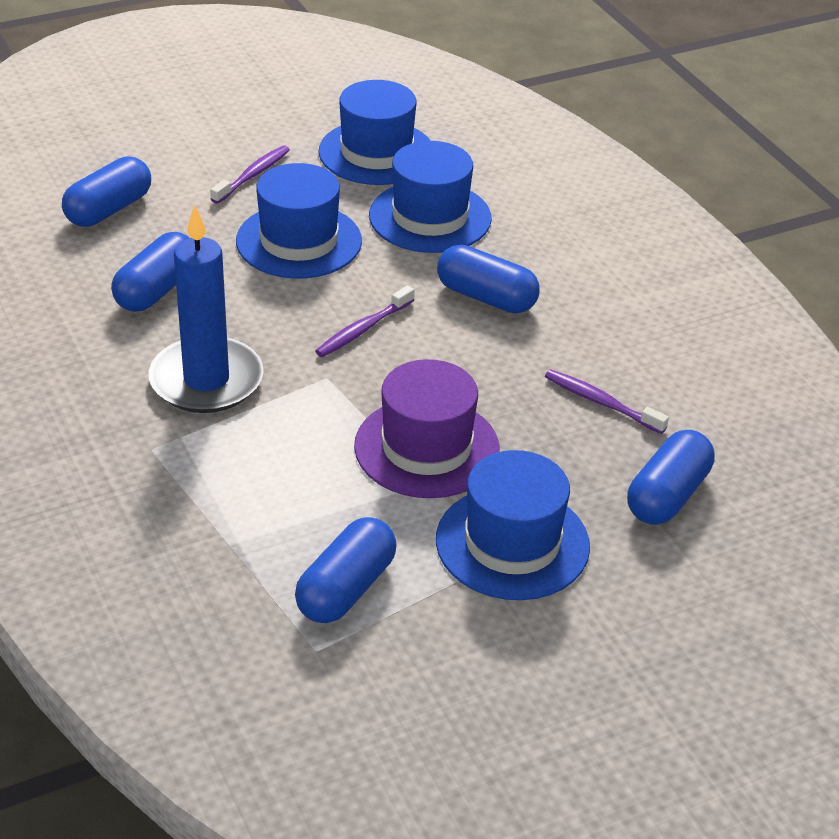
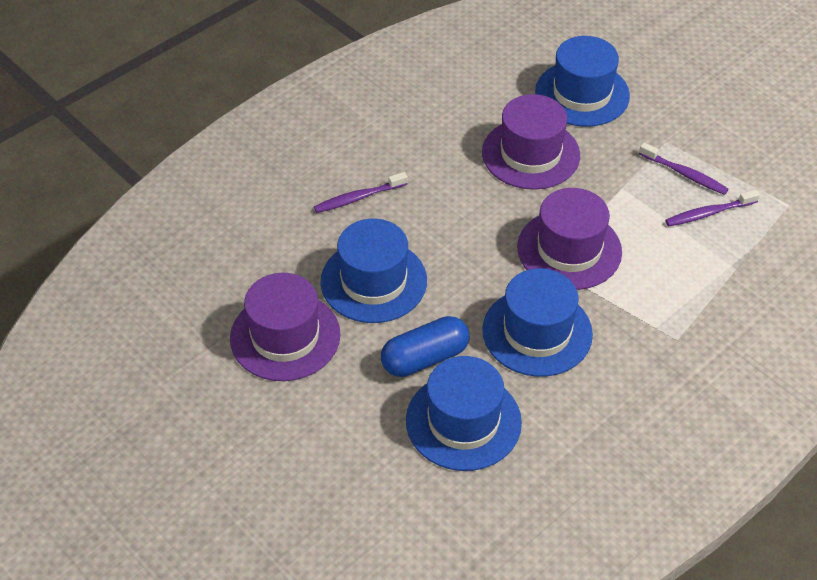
blue candle: 1 -> 0
blue capsule: 5 -> 1
purple hat: 1 -> 3

